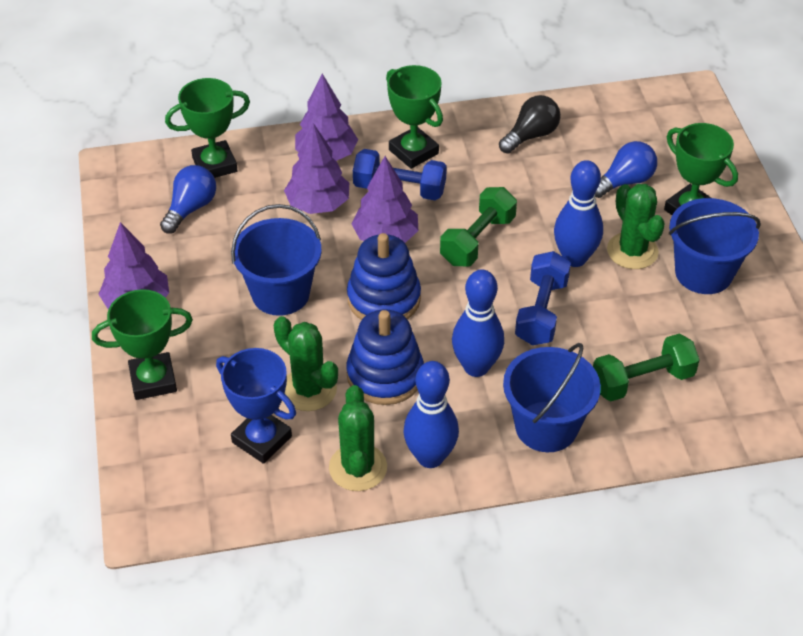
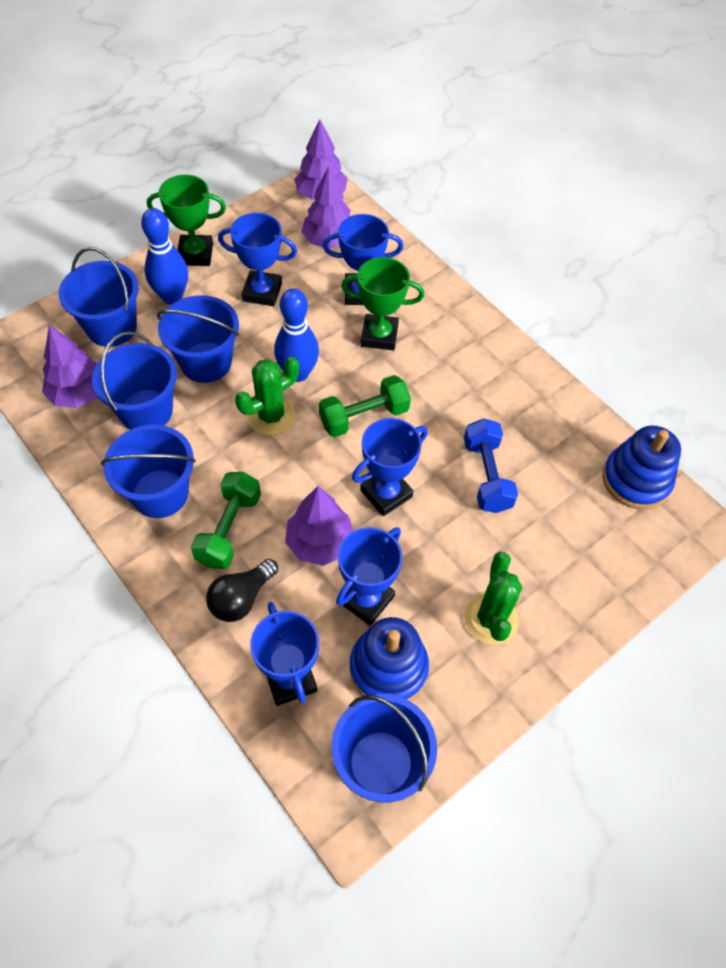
blue bowling pin: 3 -> 2
blue bucket: 3 -> 5
blue dumbbell: 2 -> 1
blue light bulb: 2 -> 0
blue trophy: 1 -> 5
green cactus: 3 -> 2
green trophy: 4 -> 2

